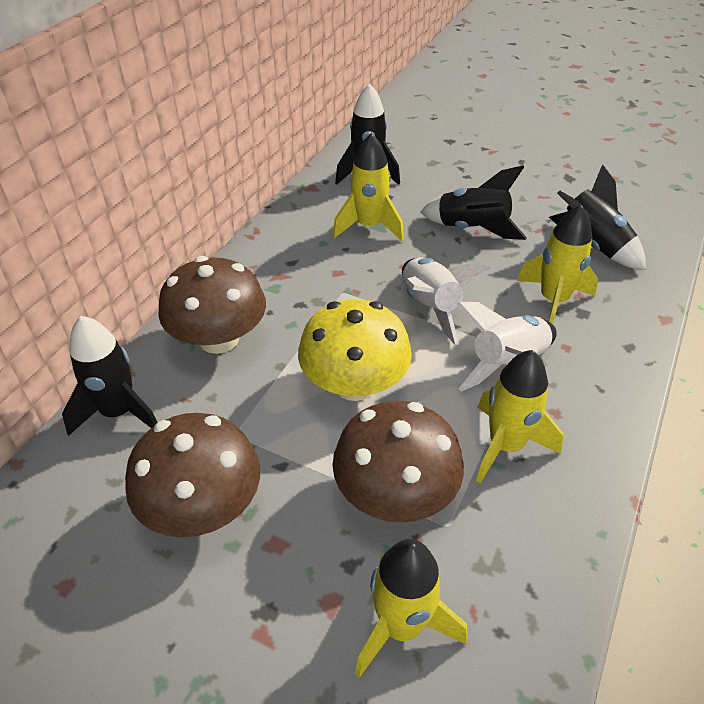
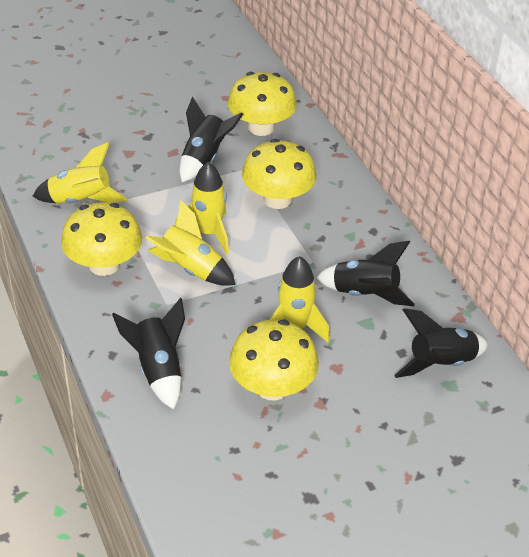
brown mushroom: 3 -> 0
white rocket: 2 -> 0
yellow mushroom: 1 -> 4

